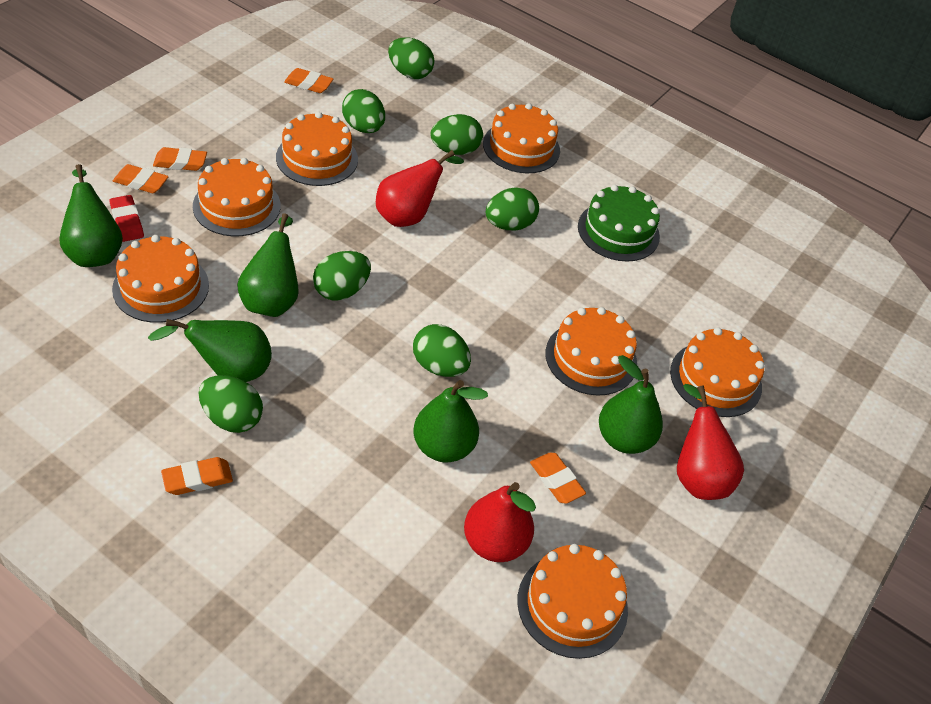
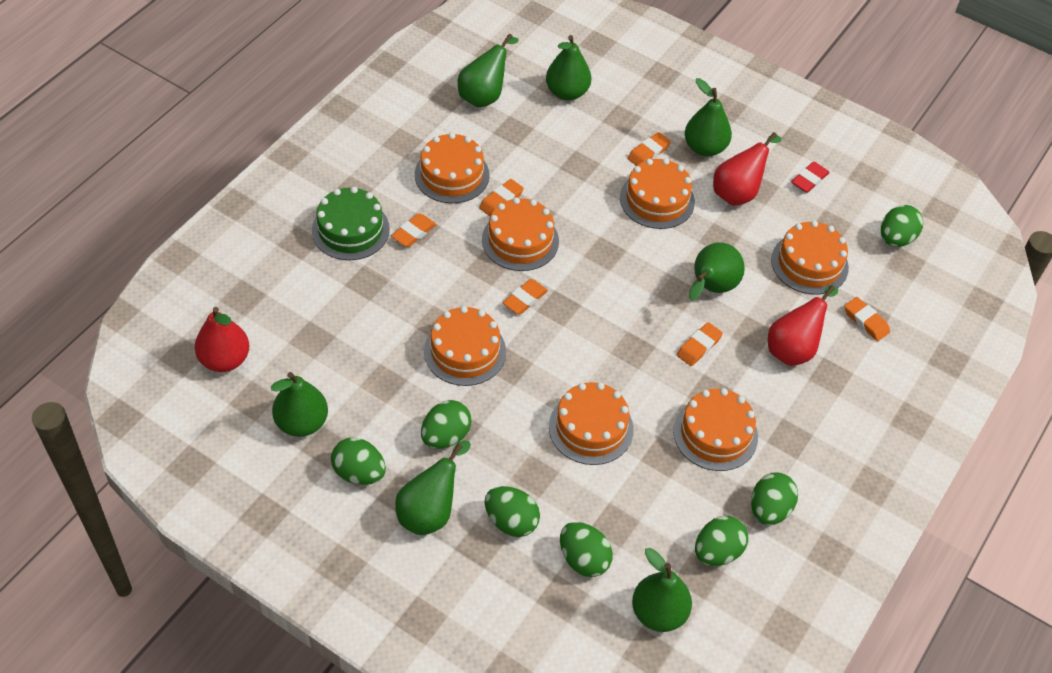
green pear: 5 -> 7
orange eraser: 5 -> 6

